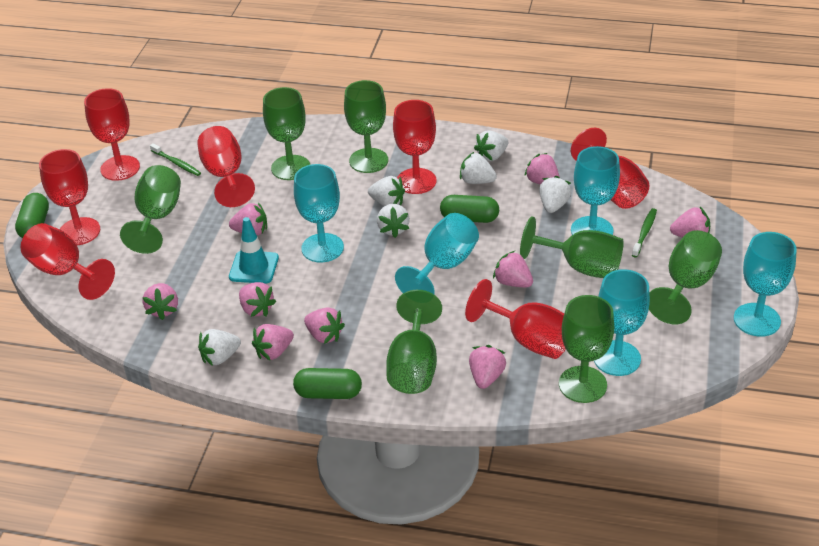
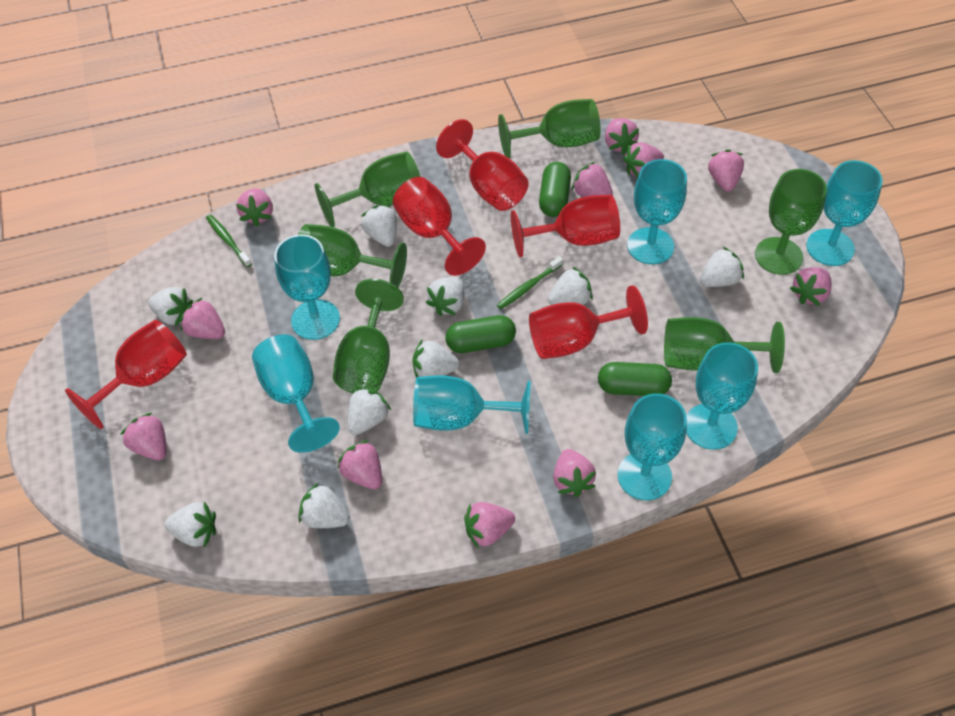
green goblet: 7 -> 6
pink strawberry: 9 -> 11
red goblet: 7 -> 5
turquoise goblet: 5 -> 7
turquoise traffic cone: 1 -> 0
white strawberry: 6 -> 9

